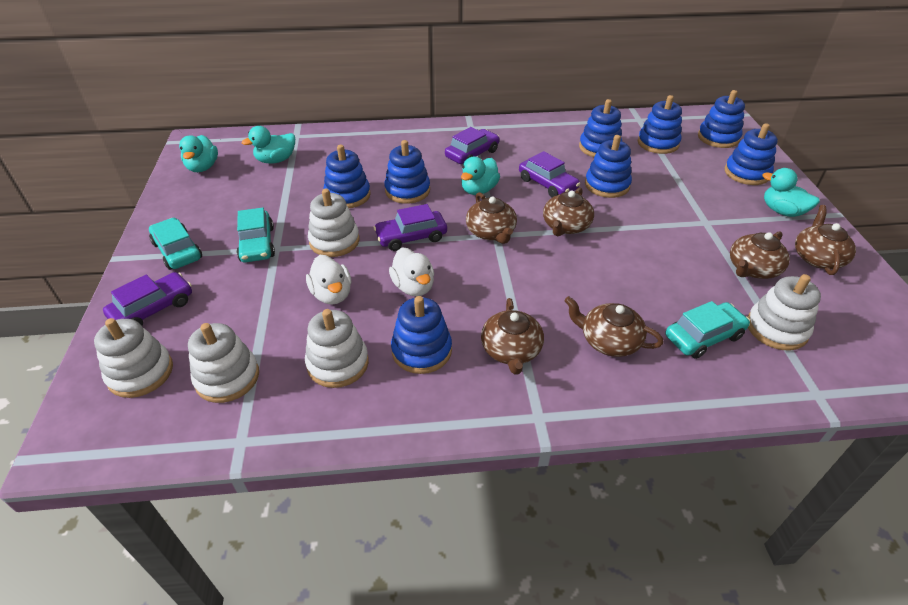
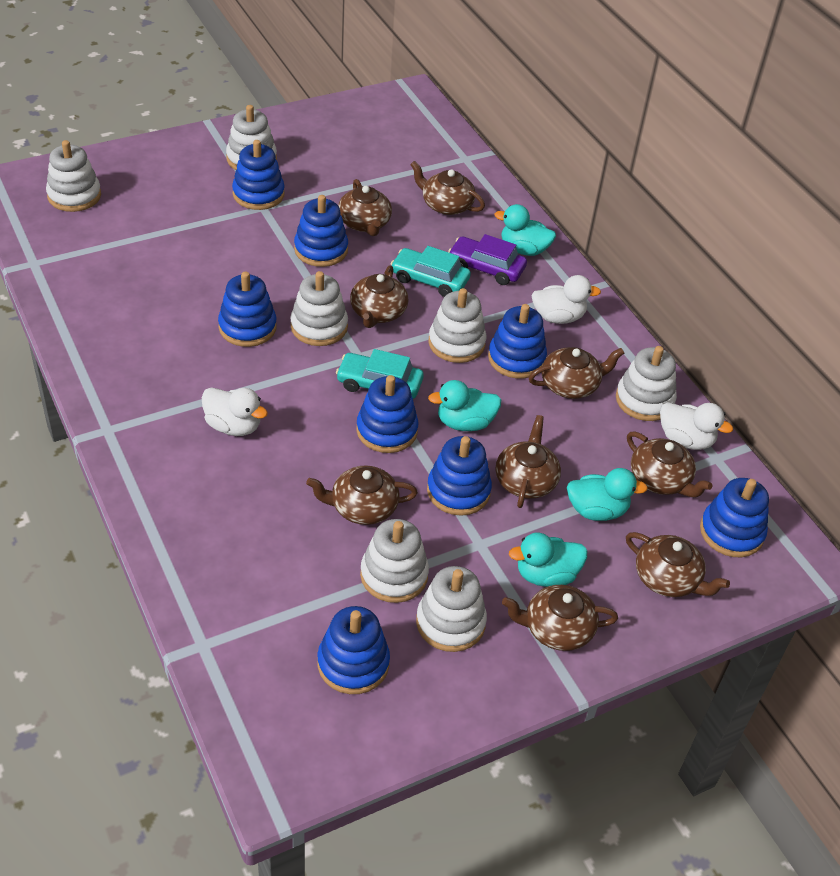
brown teapot: 6 -> 9
purple car: 4 -> 1
turquoise car: 3 -> 2
white duck: 2 -> 3
white stacking toy: 5 -> 7

